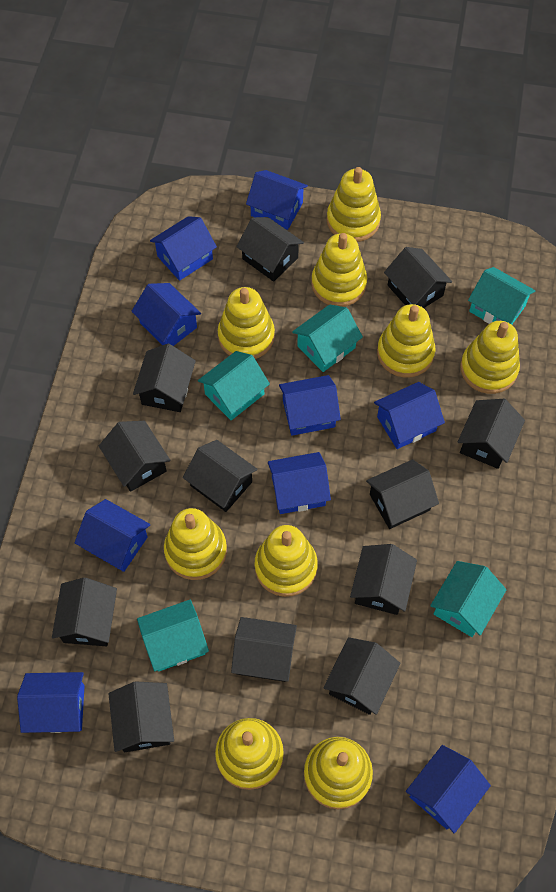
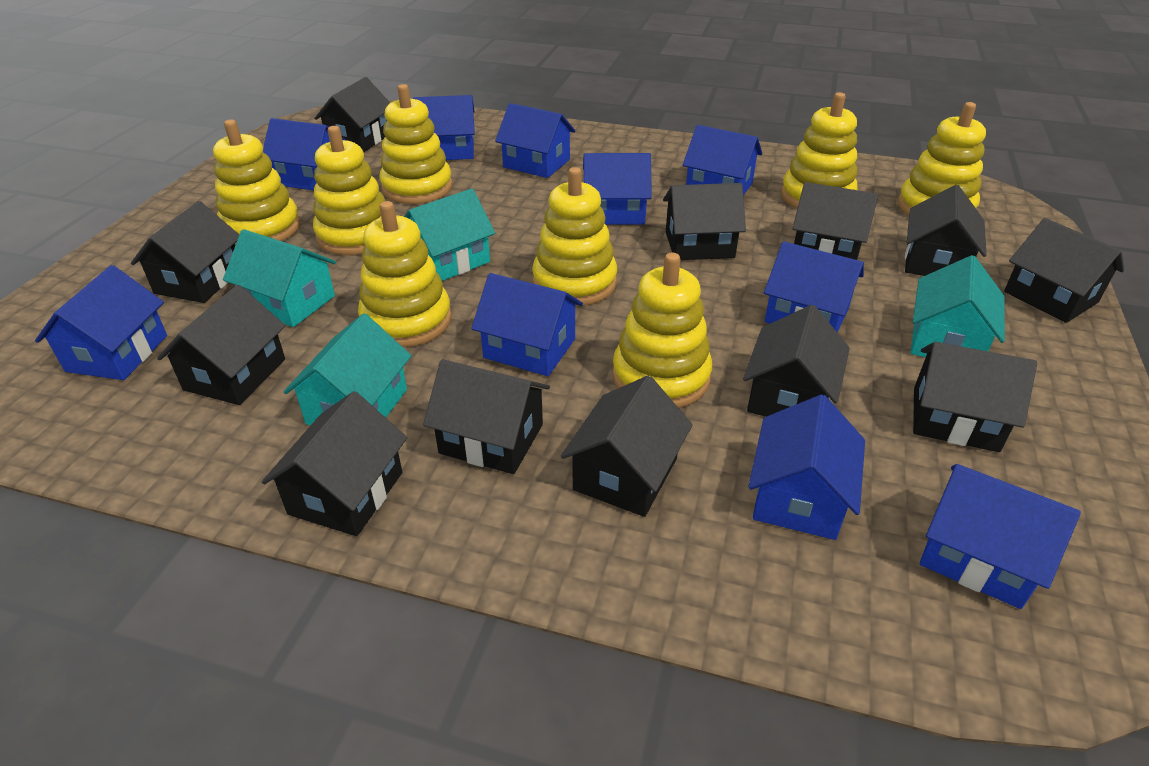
blue house: 9 -> 10
turquoise house: 5 -> 4
yellow stacking toy: 9 -> 8

